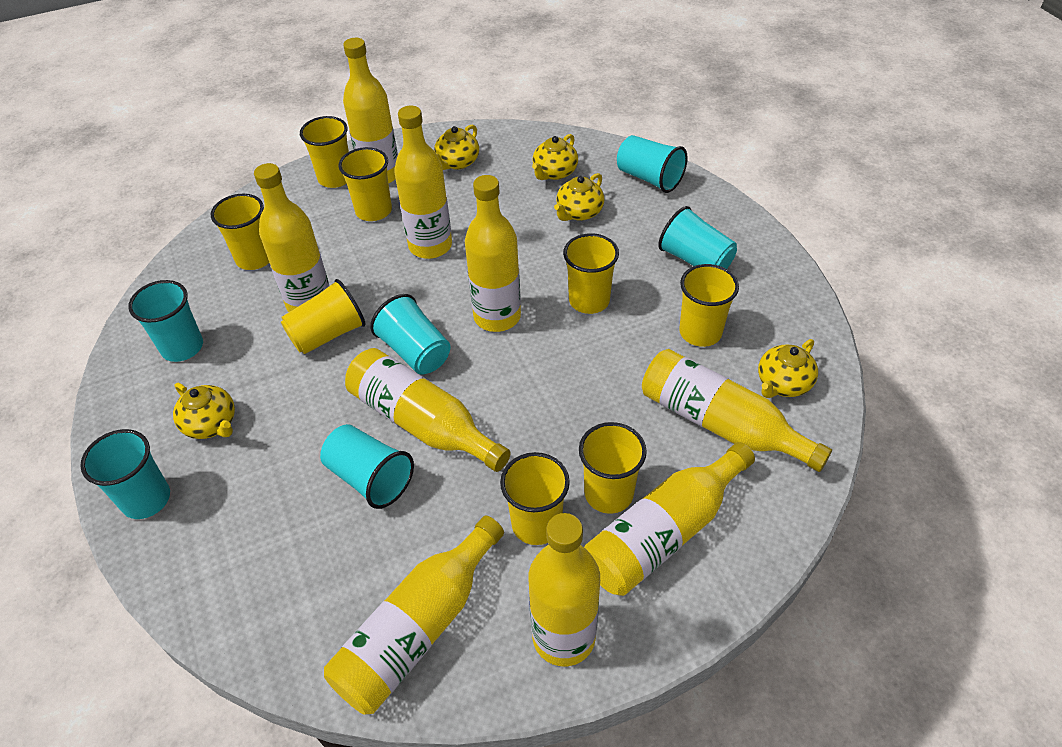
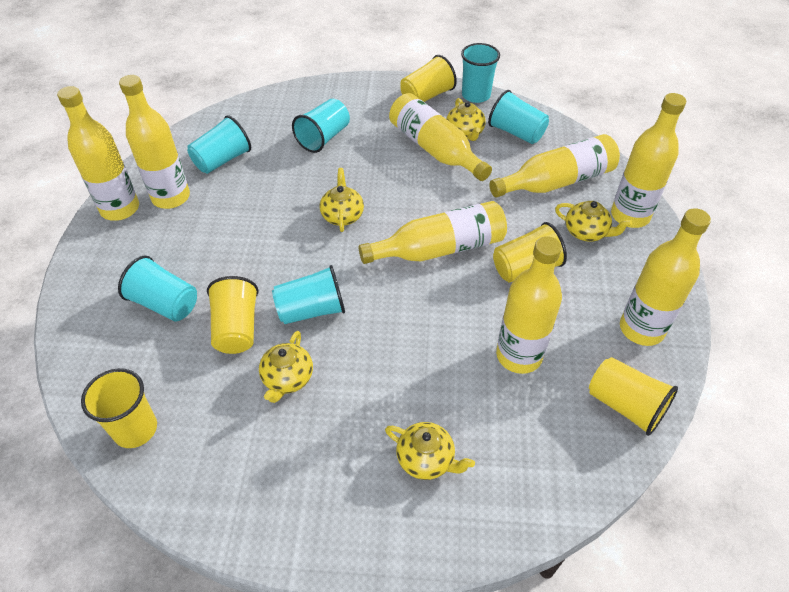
yellow bottle: 9 -> 8
yellow cup: 8 -> 5

